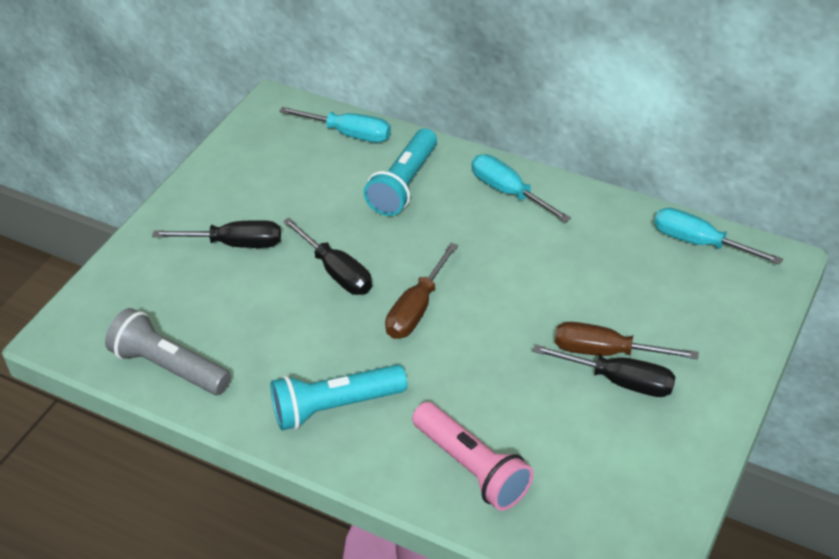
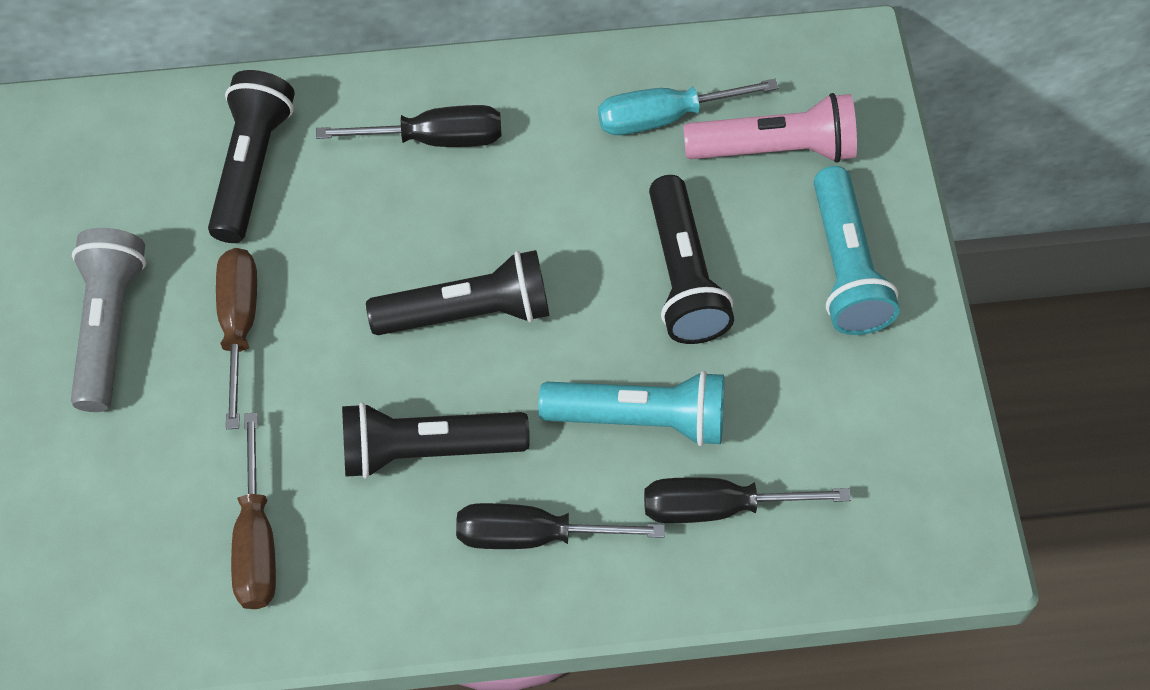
black flashlight: 0 -> 4
turquoise screwdriver: 3 -> 1

